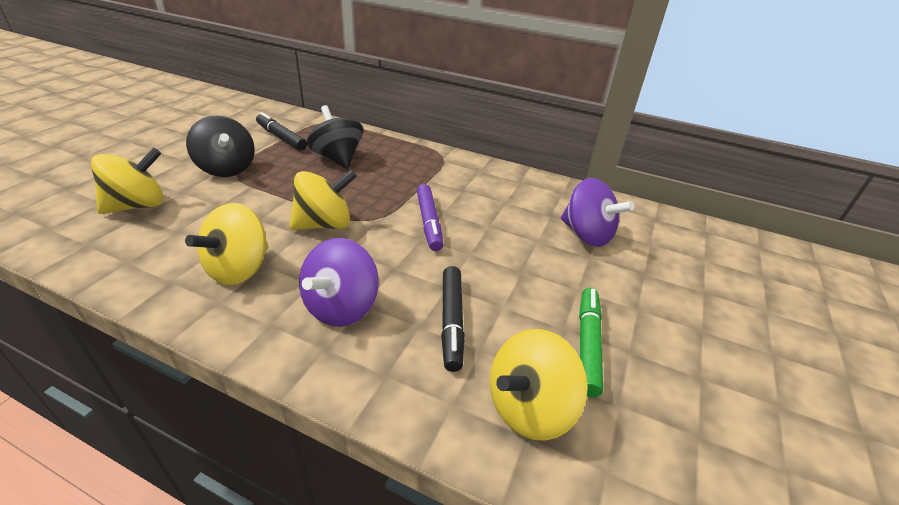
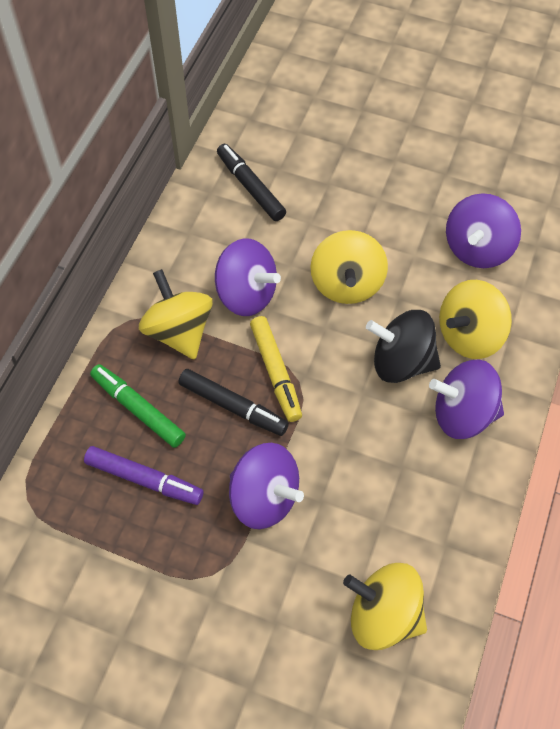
black spinning top: 2 -> 1
purple spinning top: 2 -> 4
yellow marker: 0 -> 1

